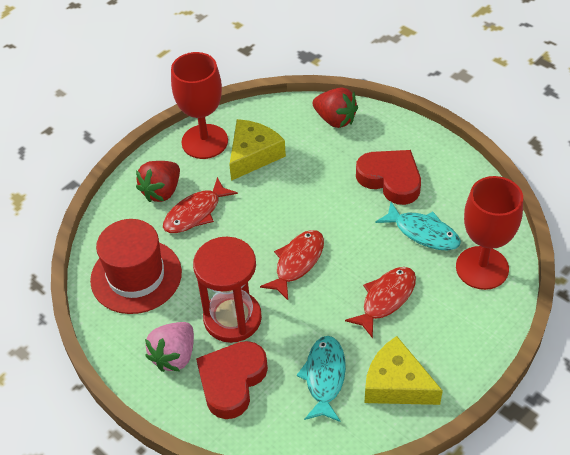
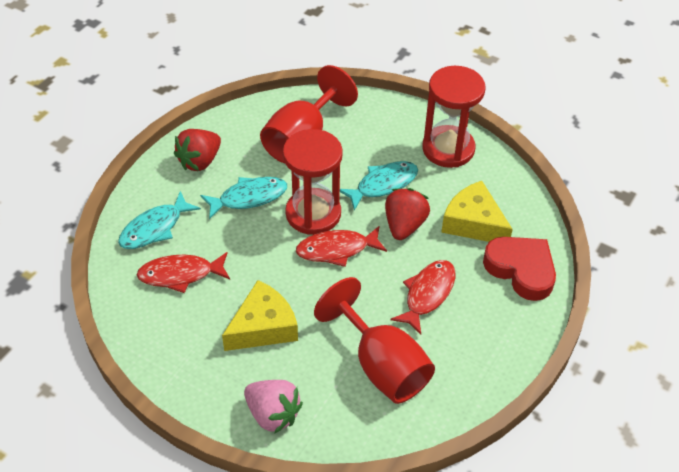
red hat: 1 -> 0
red heart: 2 -> 1
red hourglass: 1 -> 2
turquoise fish: 2 -> 3

